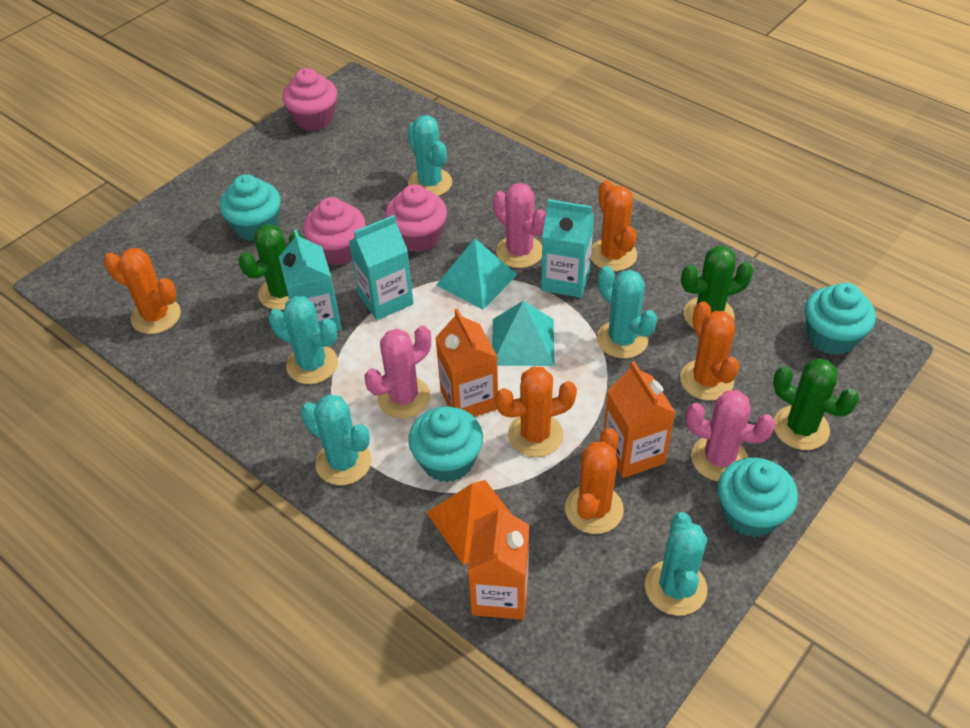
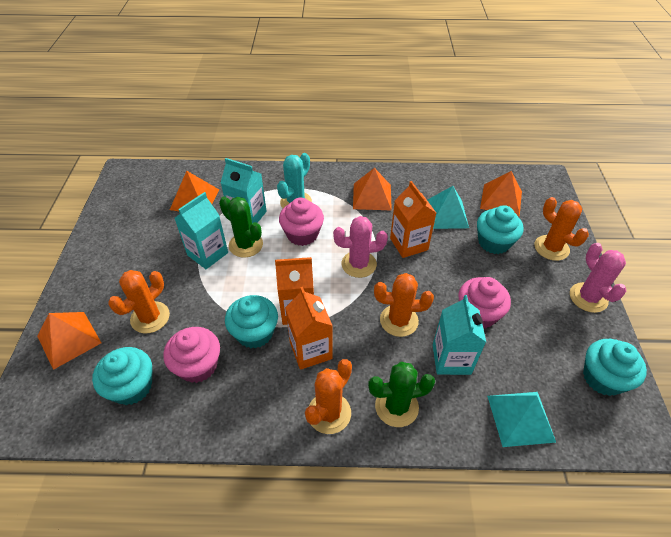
green cactus: 3 -> 2
orange cactus: 5 -> 4
orange pyramid: 1 -> 4
pink cactus: 3 -> 2
turquoise cactus: 5 -> 1

